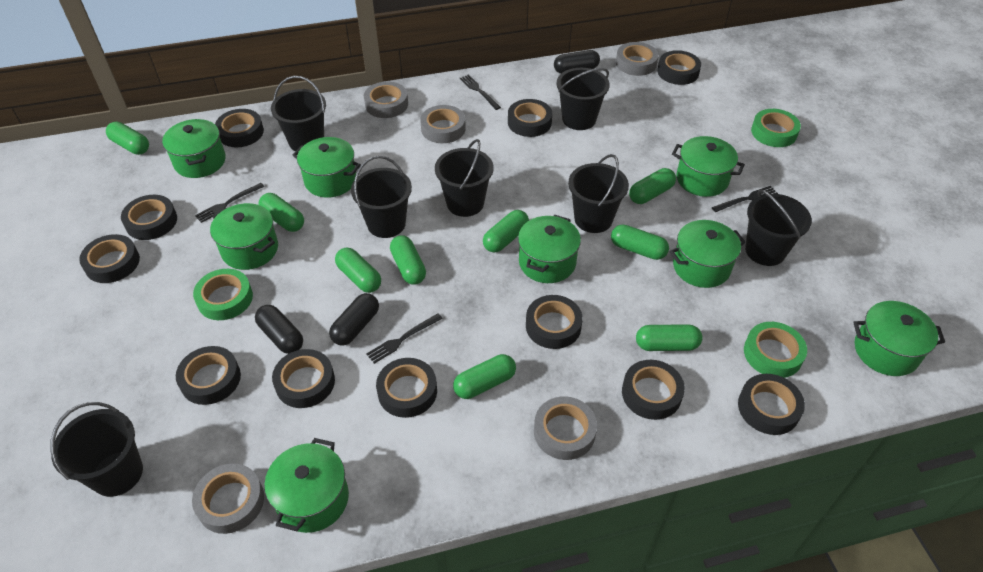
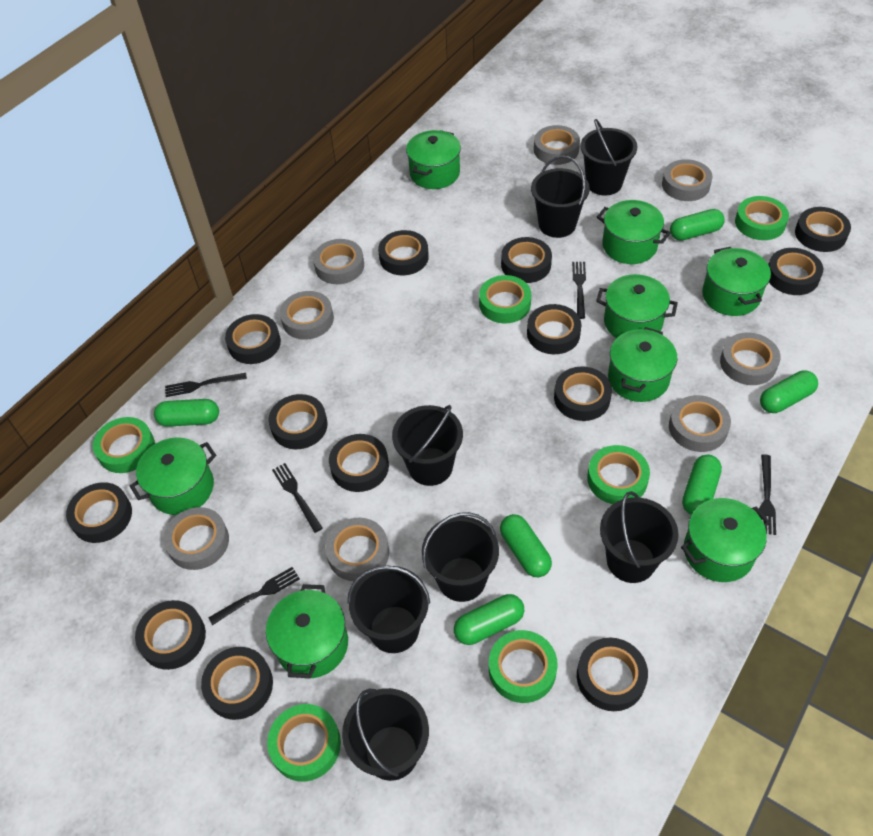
black capsule: 3 -> 0
black fork: 4 -> 5
black tape: 11 -> 13
green capsule: 9 -> 6
green tape: 3 -> 6
grey tape: 5 -> 8

